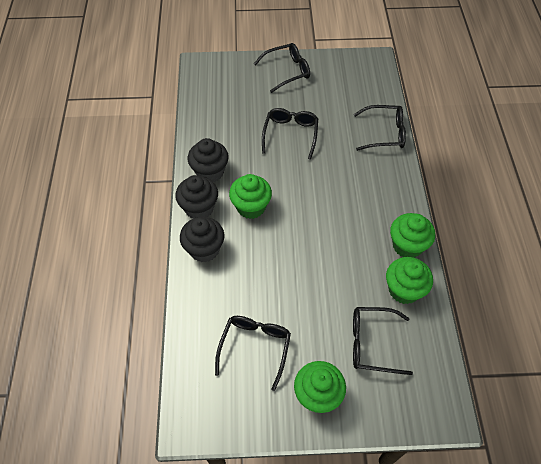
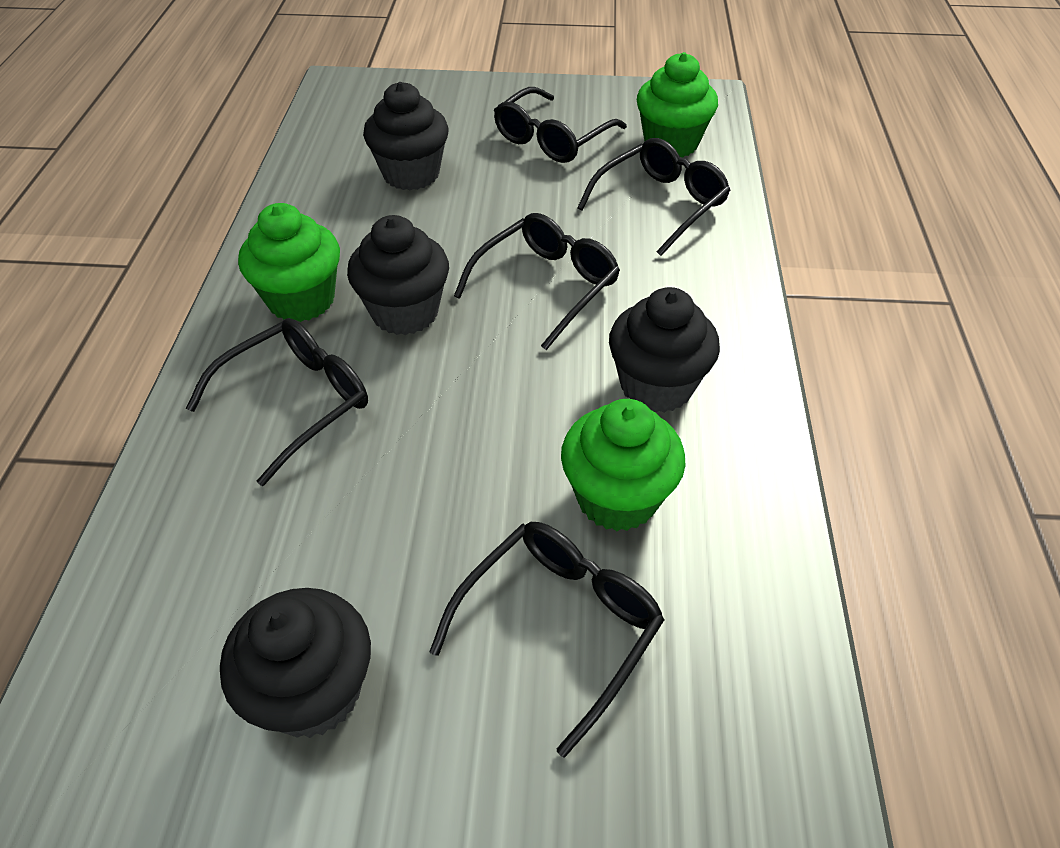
black cupcake: 3 -> 4
green cupcake: 4 -> 3

